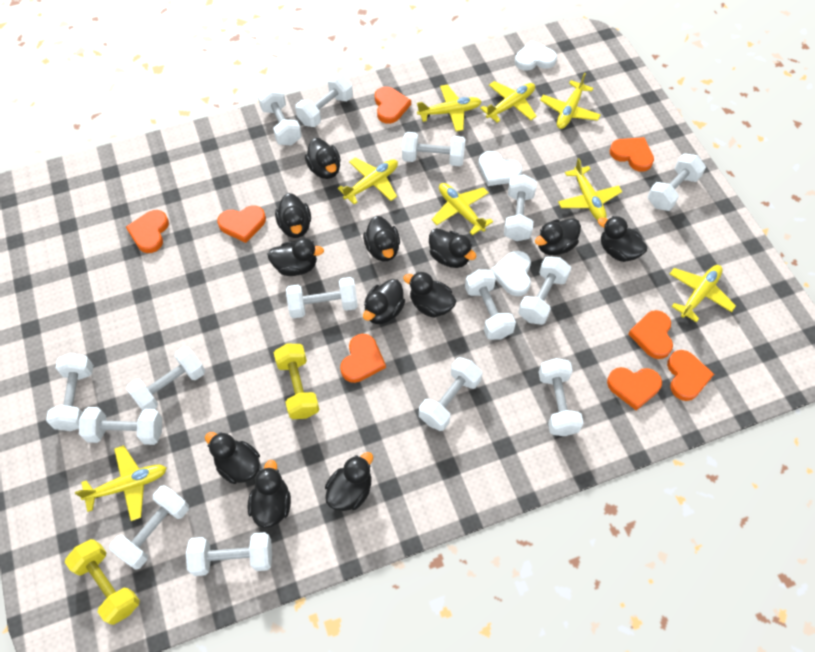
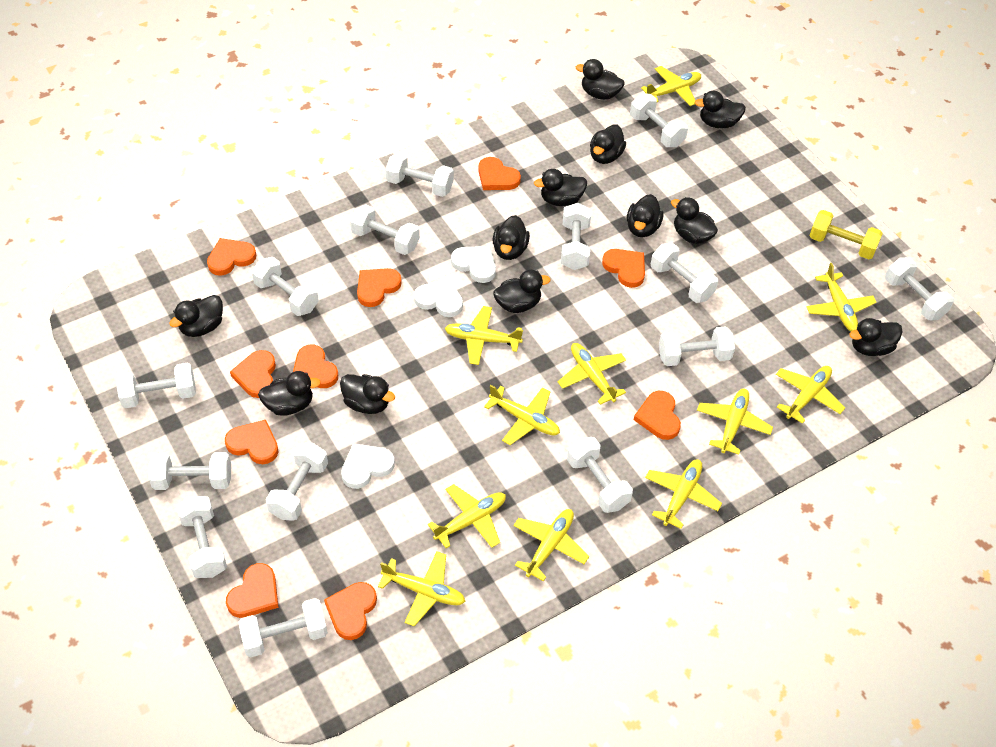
orange heart: 8 -> 10
white dumbbell: 15 -> 14
yellow dumbbell: 2 -> 1
yellow plane: 8 -> 11

